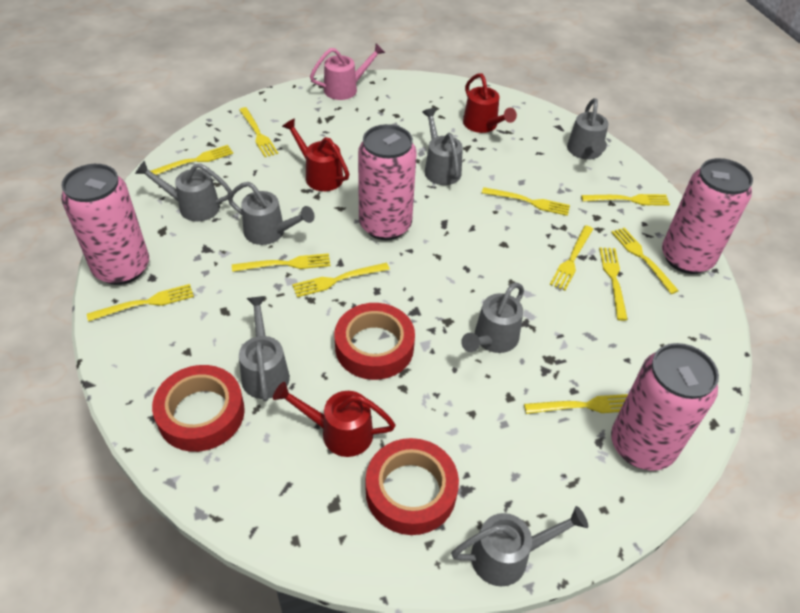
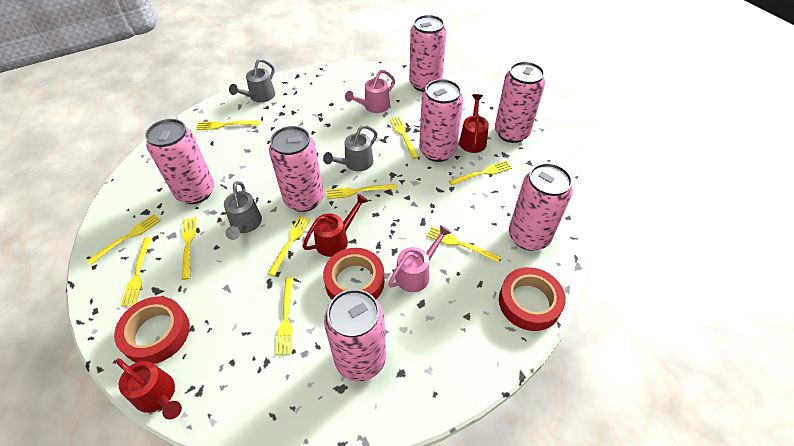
grey watering can: 7 -> 3
pink can: 4 -> 7
pink watering can: 1 -> 2
yellow fork: 11 -> 10

